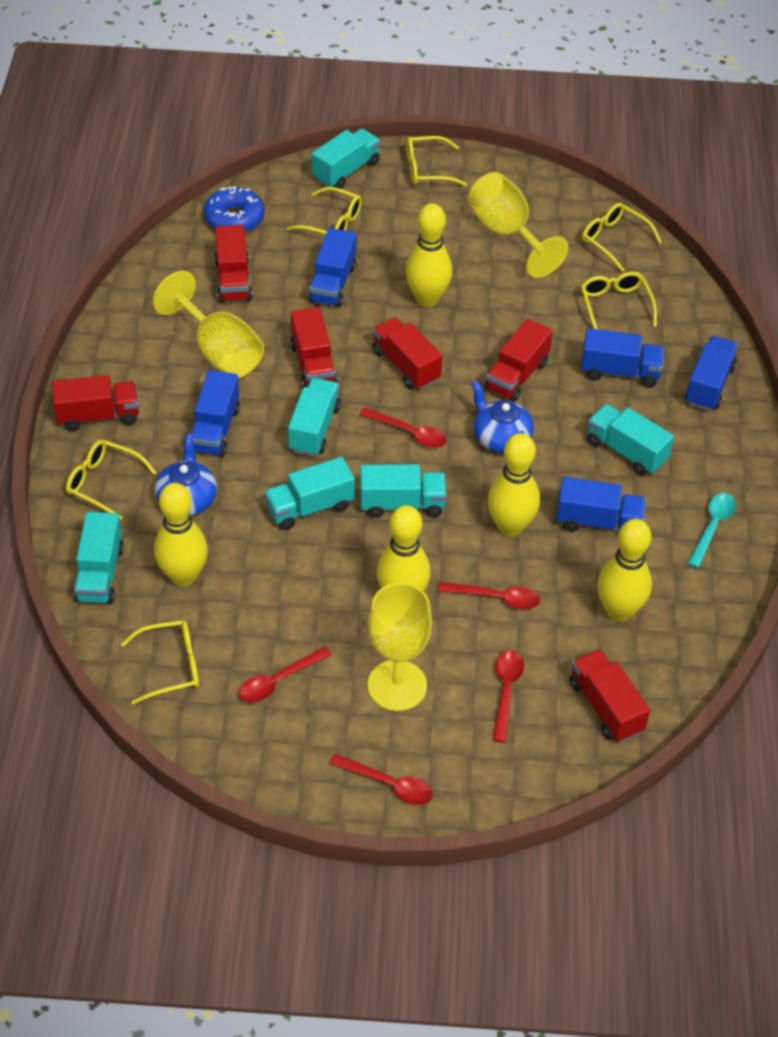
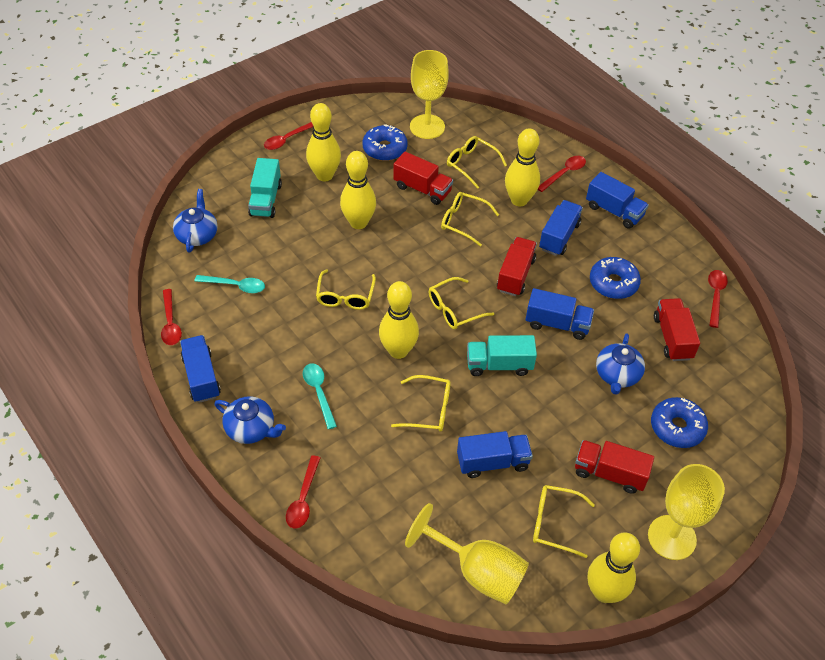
blue donut: 1 -> 3
blue teapot: 2 -> 3
red truck: 6 -> 4
turquoise spoon: 1 -> 2
turquoise truck: 6 -> 2

